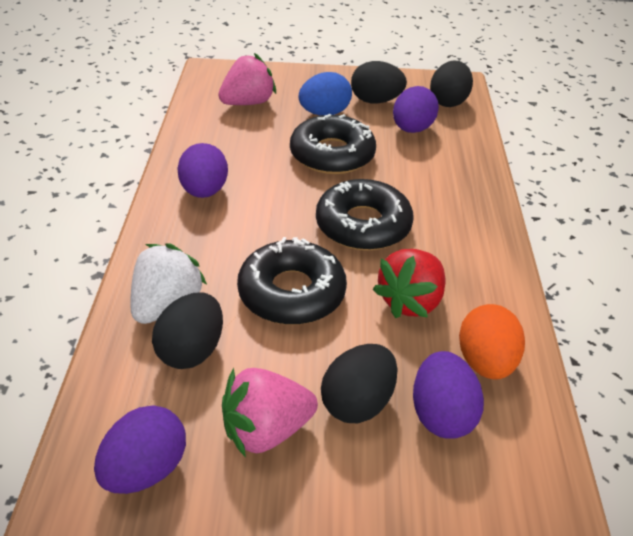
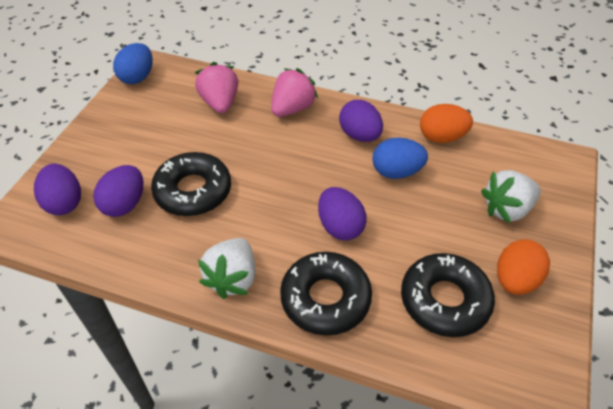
black egg: 4 -> 0
blue egg: 1 -> 2
orange egg: 1 -> 2
red strawberry: 1 -> 0
white strawberry: 1 -> 2

